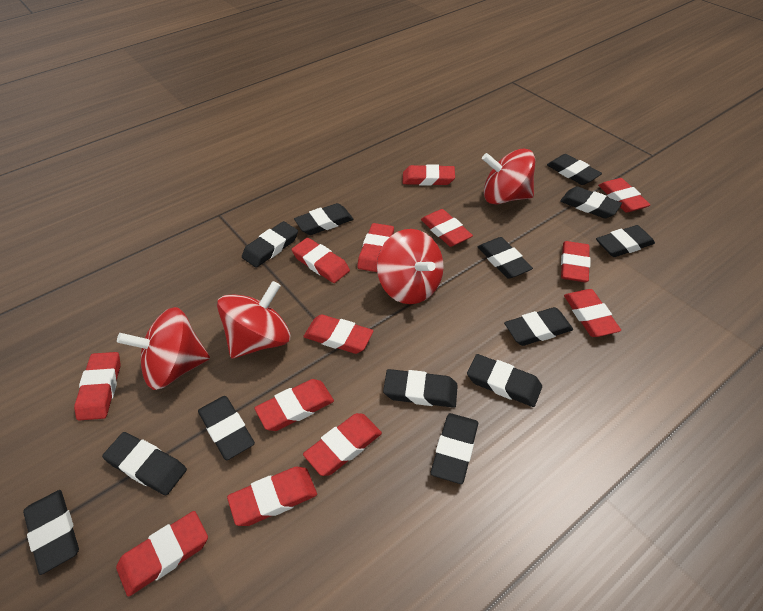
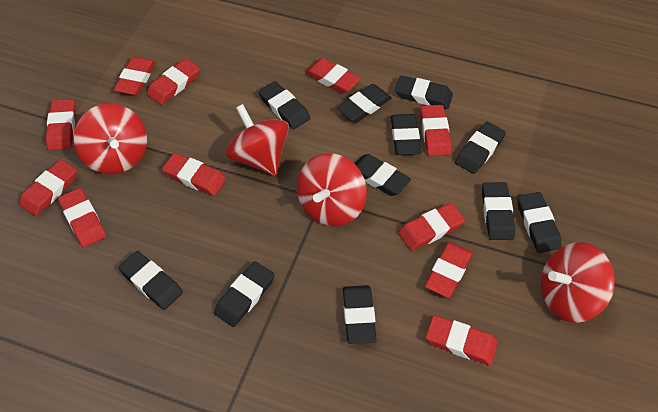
black eraser: 13 -> 11
red eraser: 13 -> 11

